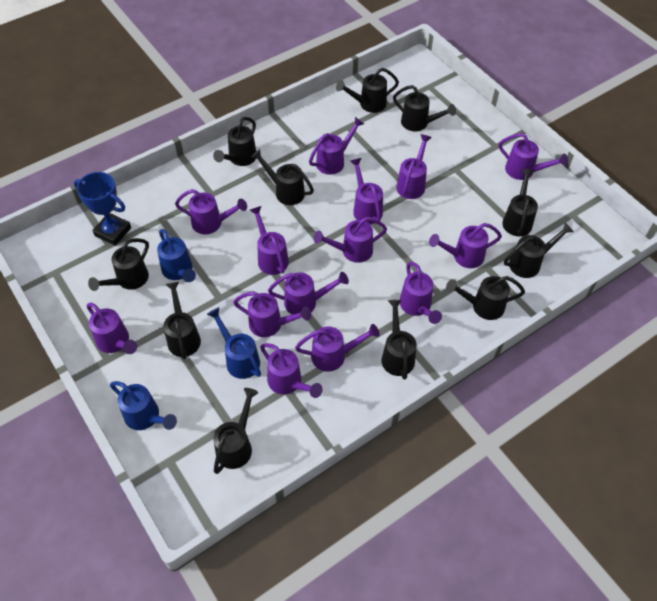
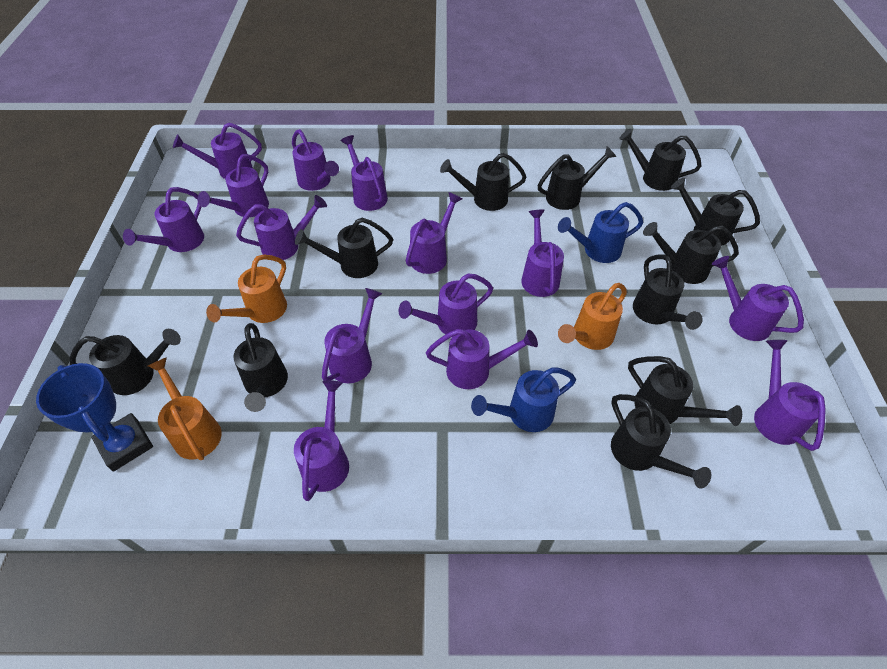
blue watering can: 3 -> 2
orange watering can: 0 -> 3

